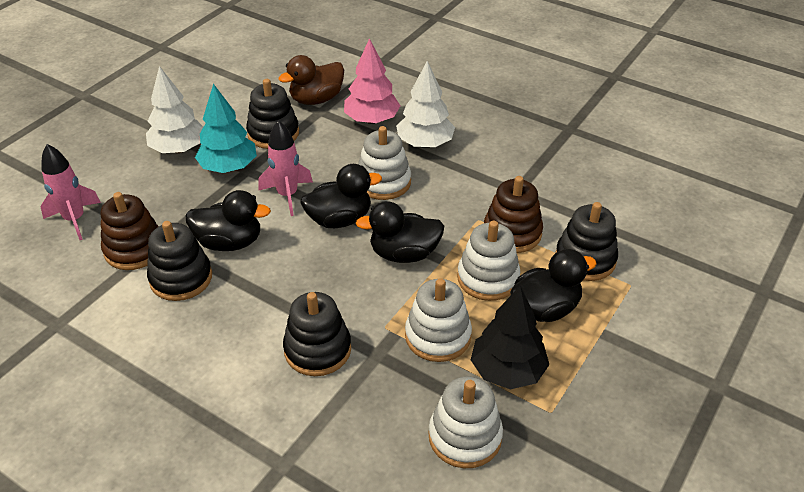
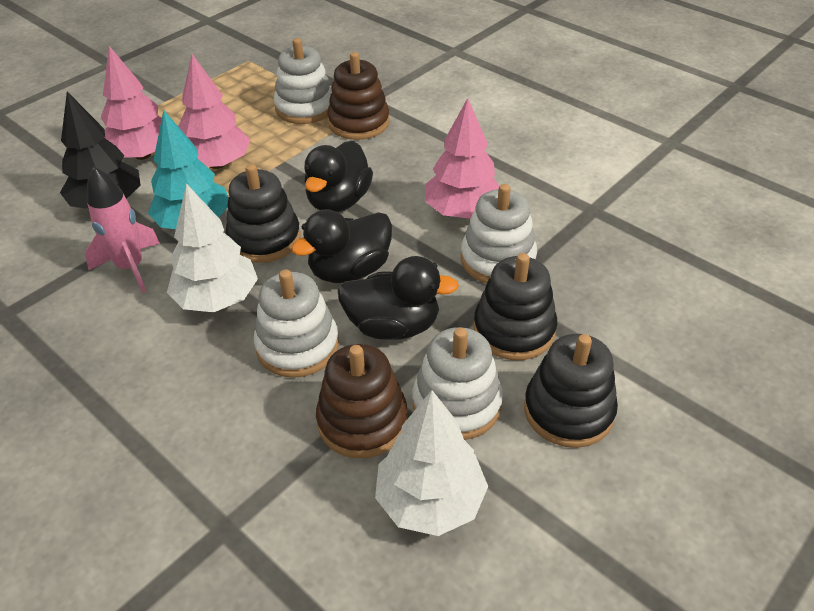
black duck: 4 -> 3
black stacking toy: 4 -> 3
brown duck: 1 -> 0
pink rocket: 2 -> 1
pink tree: 1 -> 3

